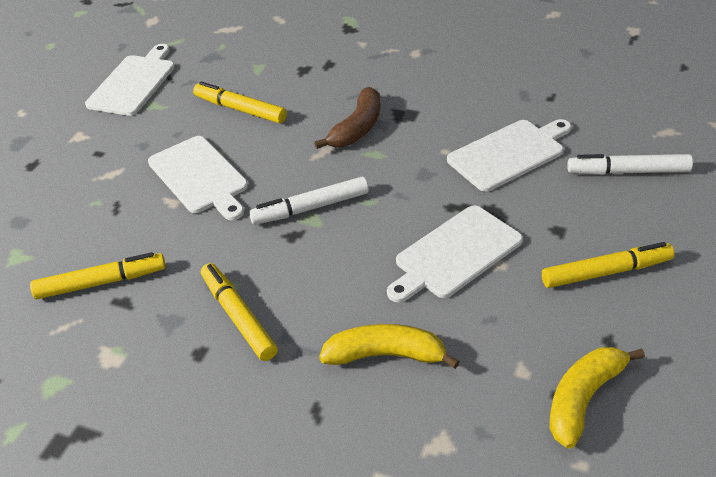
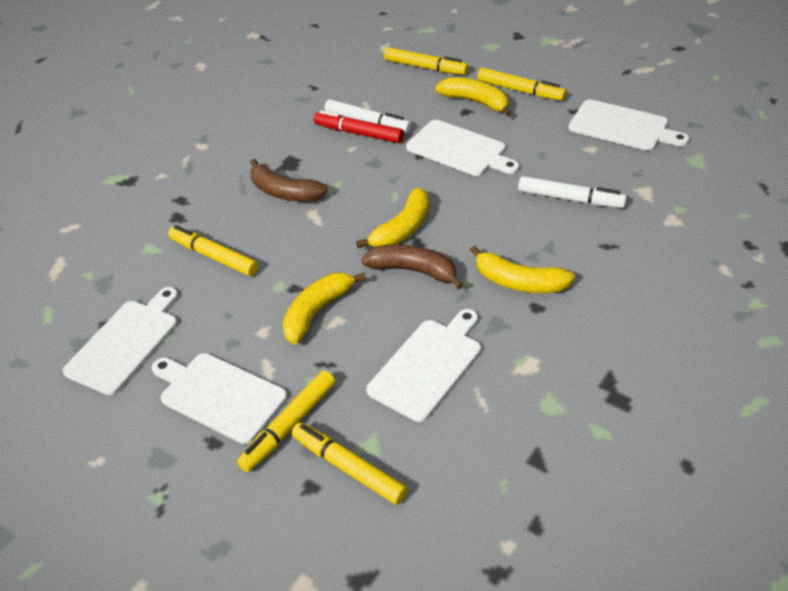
brown banana: 1 -> 2
red marker: 0 -> 1
white cutting board: 4 -> 5
yellow banana: 2 -> 4
yellow marker: 4 -> 5

